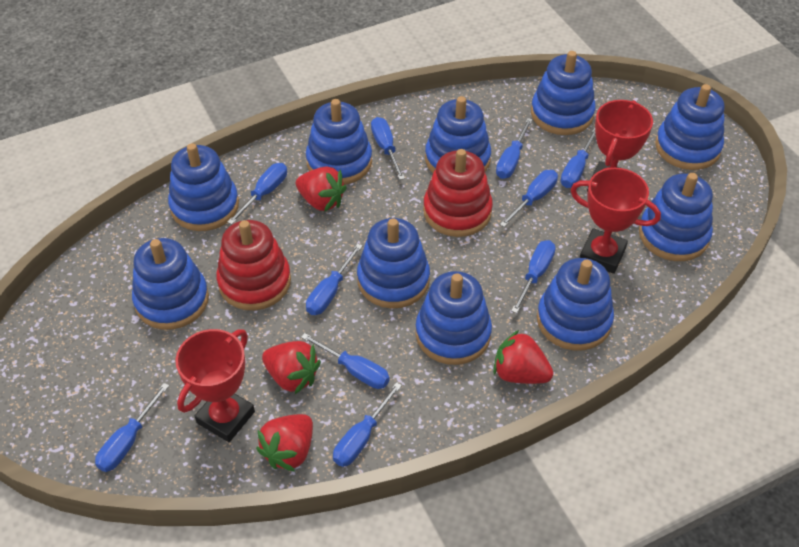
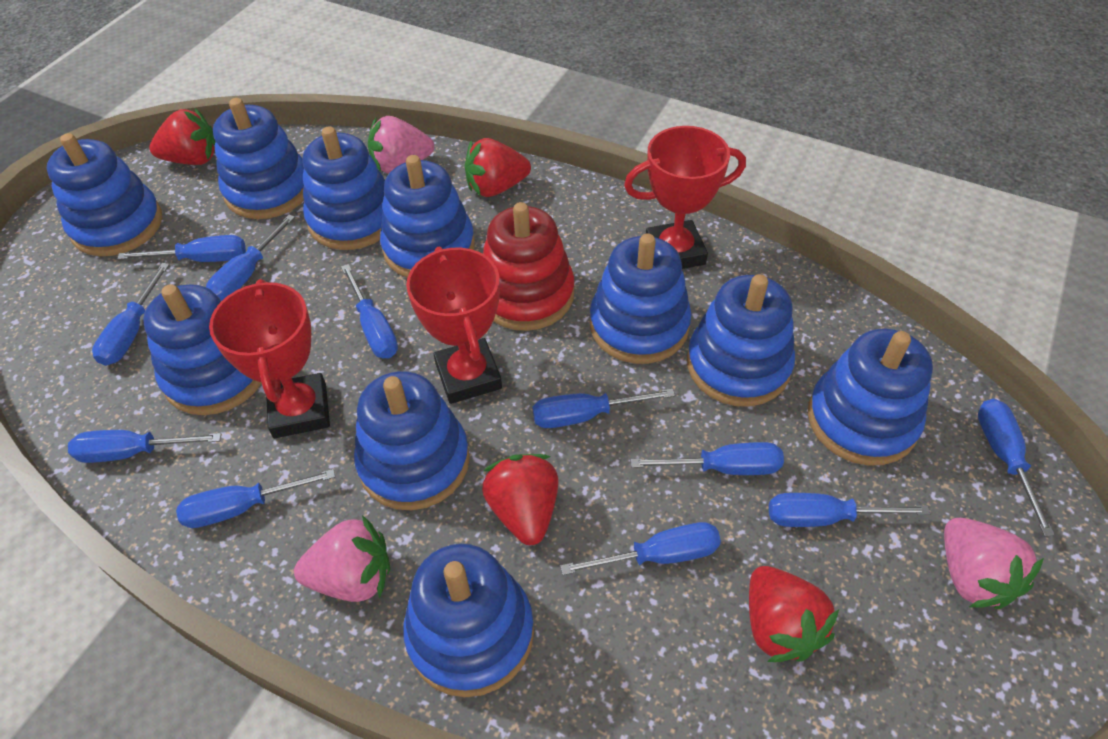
blue screwdriver: 10 -> 11
pink strawberry: 0 -> 3
red stacking toy: 2 -> 1

